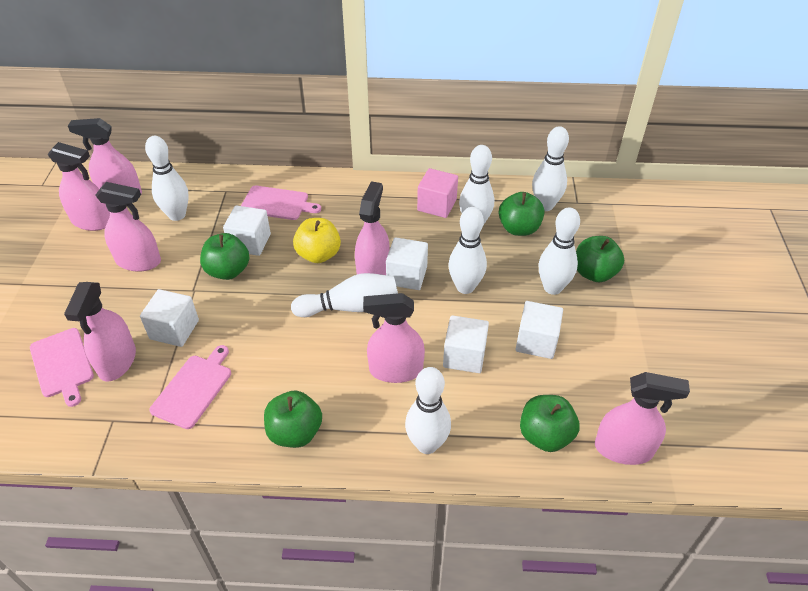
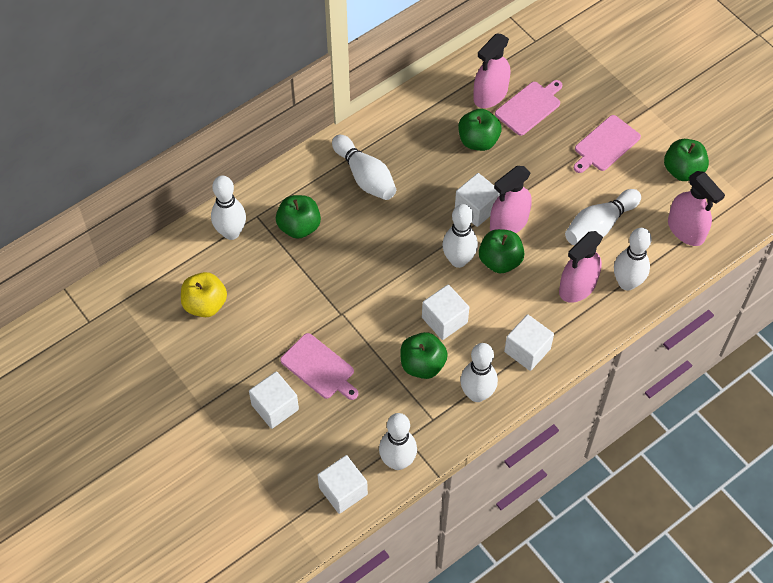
pink cube: 1 -> 0
pink spray bottle: 7 -> 4

